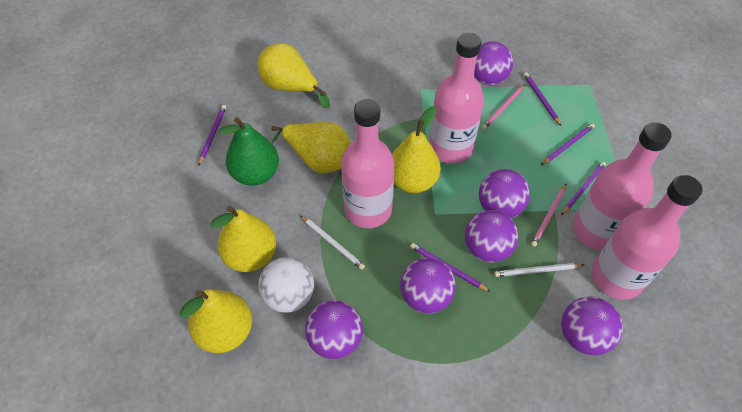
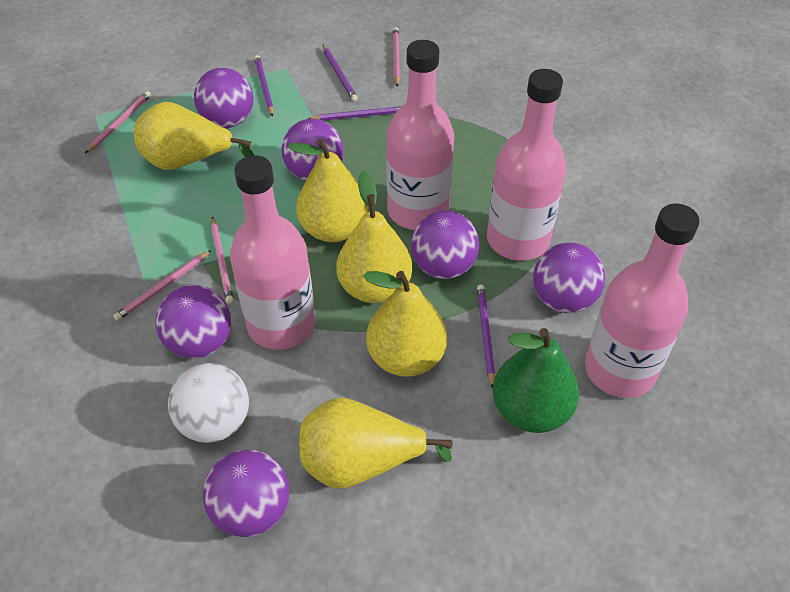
pink pencil: 2 -> 4
purple pencil: 5 -> 4
white pencil: 2 -> 0

